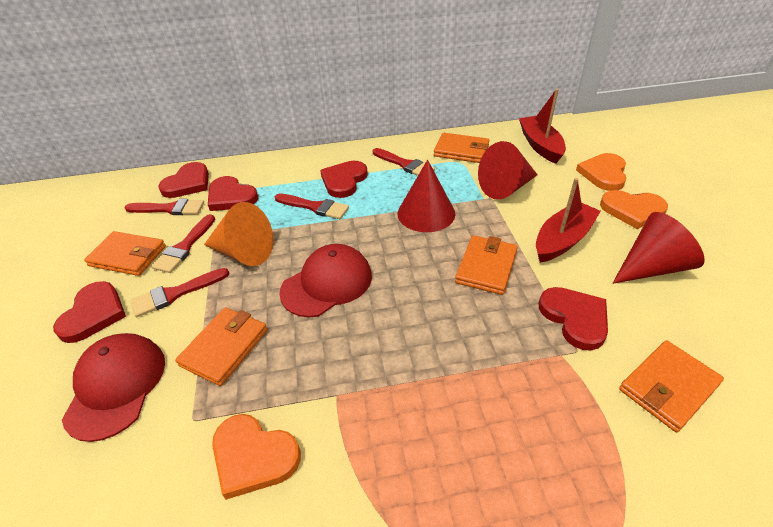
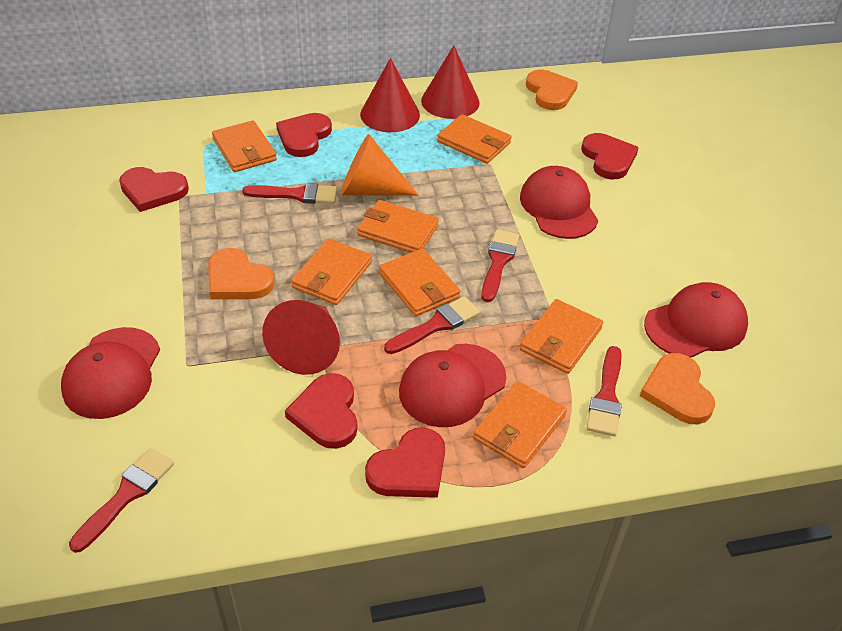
orange wallet: 5 -> 7
red boat: 2 -> 0
red cap: 2 -> 4

